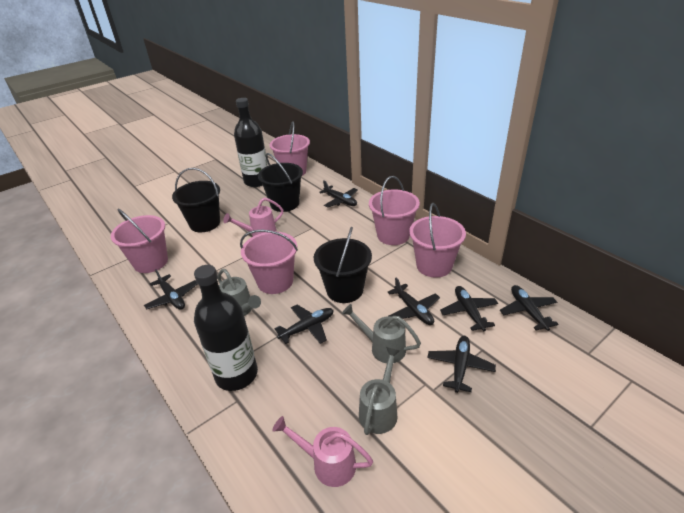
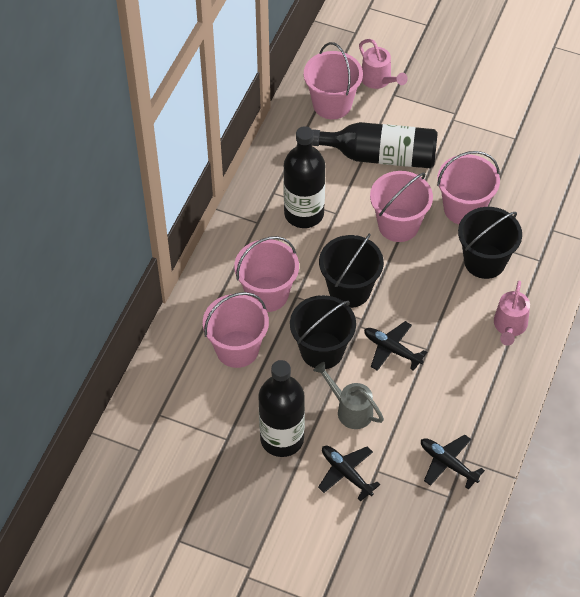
black bottle: 2 -> 3
black plane: 7 -> 3
grey watering can: 3 -> 1

